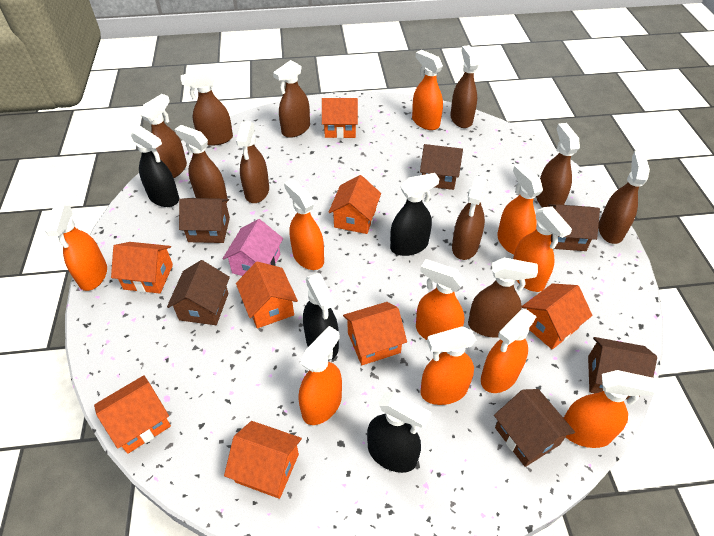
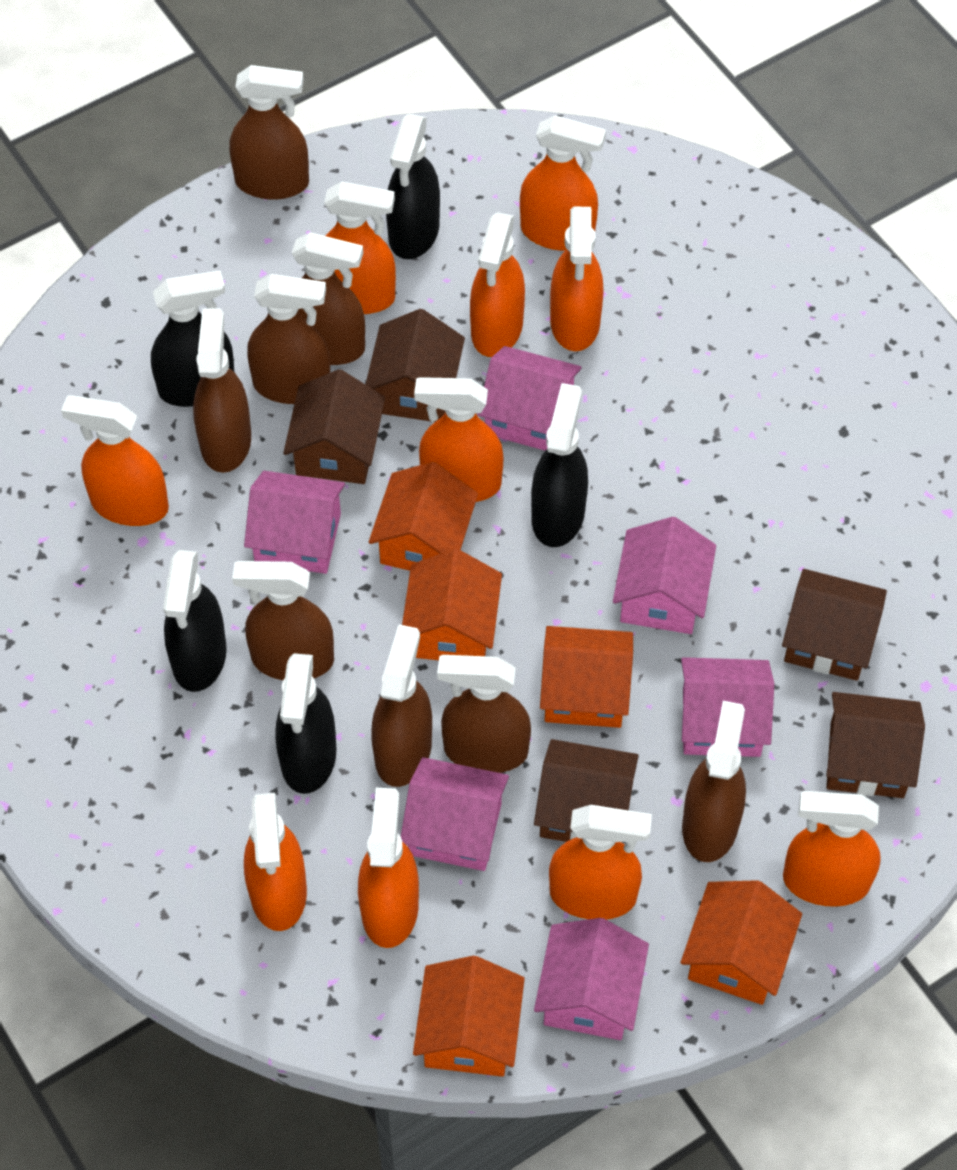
black spray bottle: 4 -> 5
brown house: 6 -> 5
brown spray bottle: 10 -> 8
orange house: 8 -> 5
pink house: 1 -> 6

